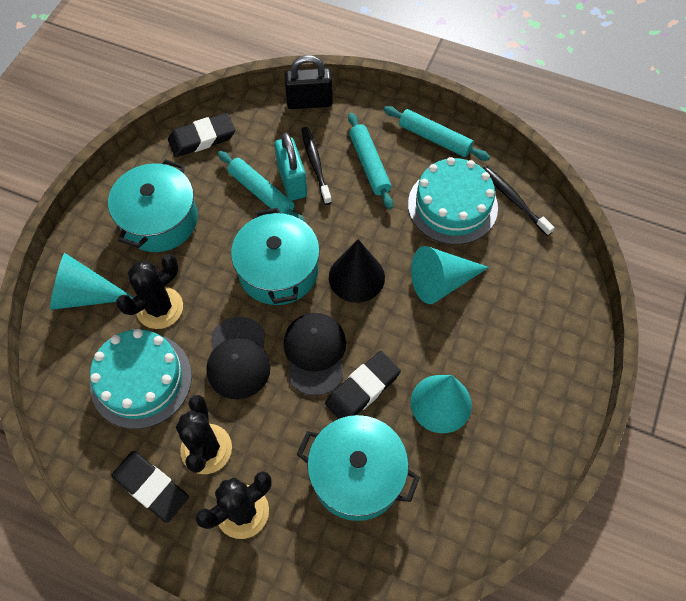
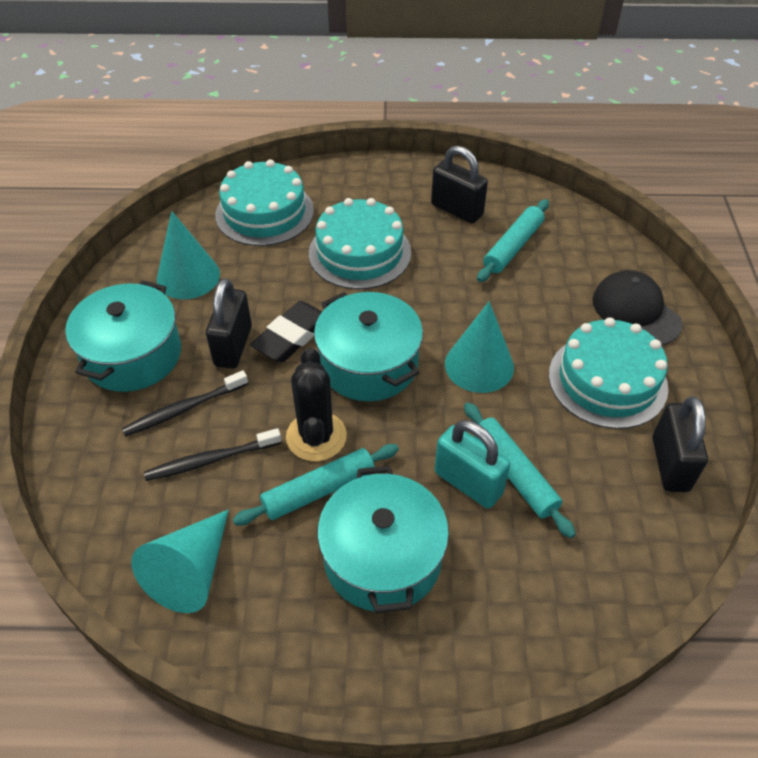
black cactus: 3 -> 1
black cap: 2 -> 1
black cone: 1 -> 0
black eraser: 3 -> 1
black padlock: 1 -> 3
turquoise cake: 2 -> 3

